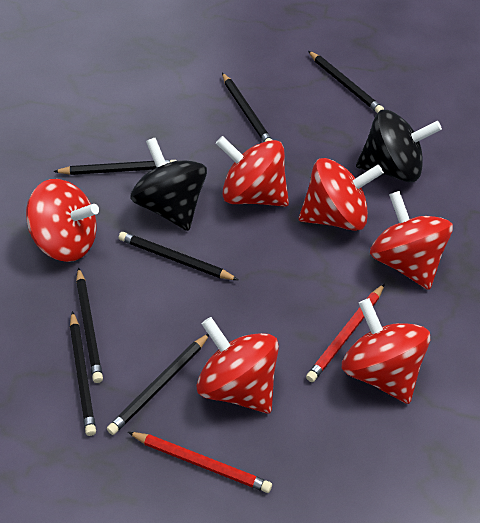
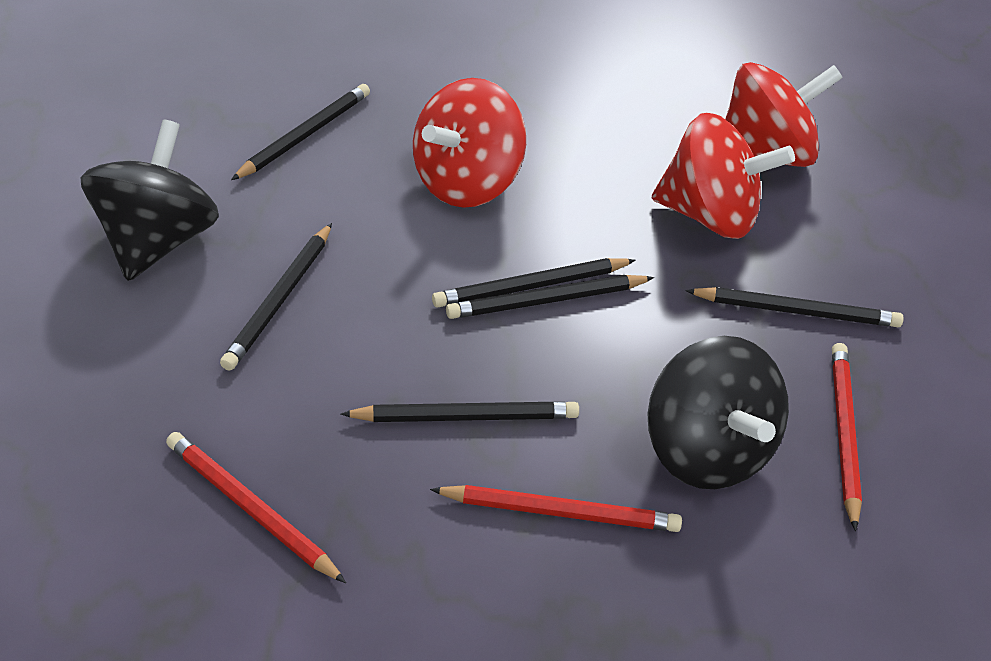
black pencil: 7 -> 6
red pencil: 2 -> 3
red spinning top: 6 -> 3

